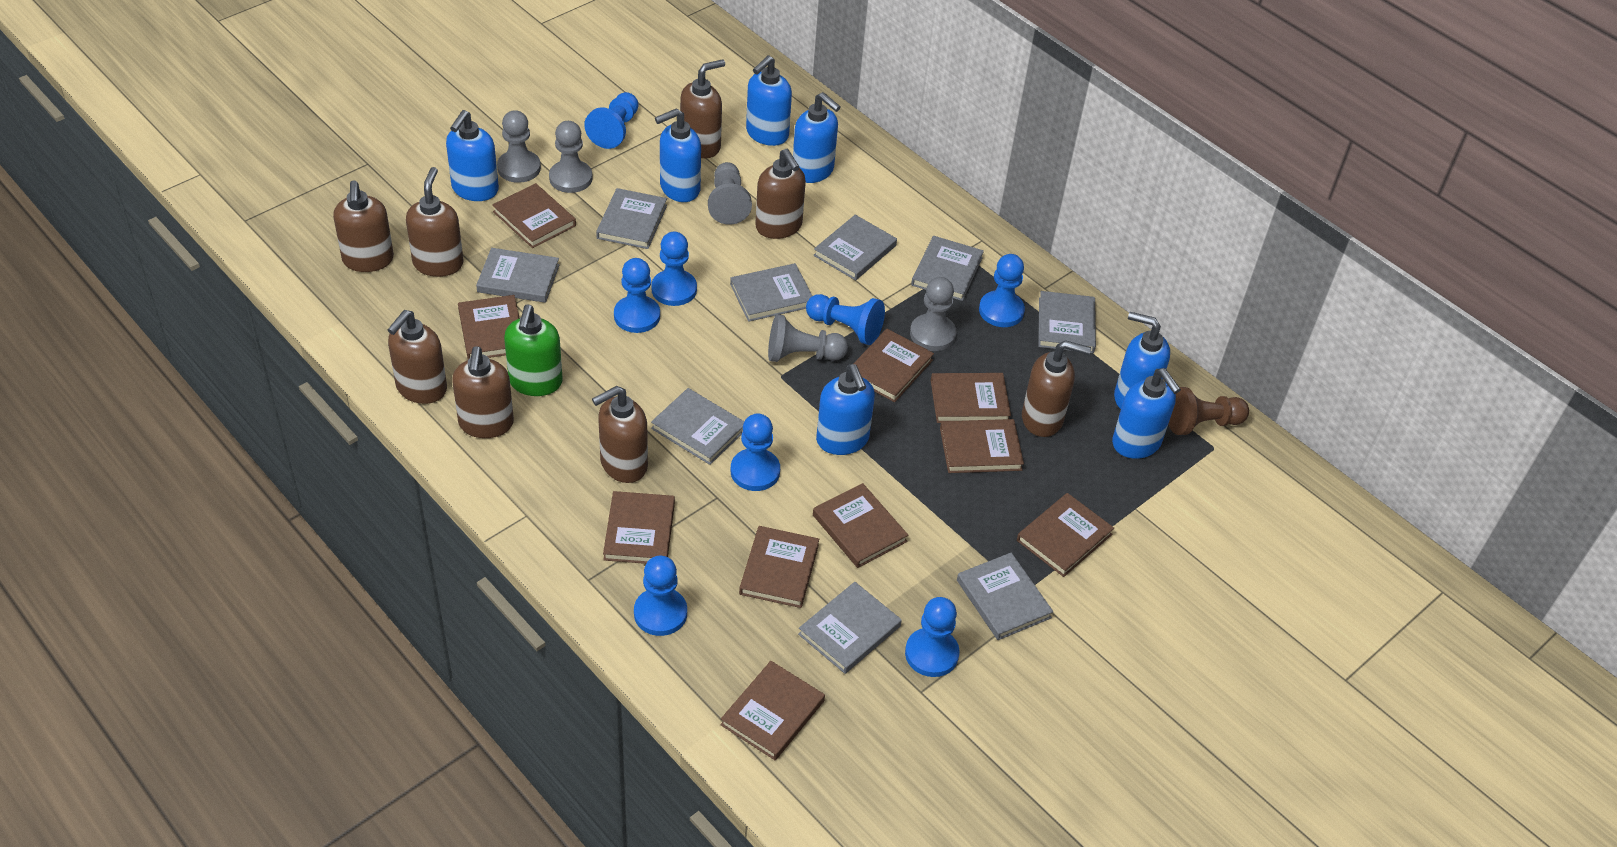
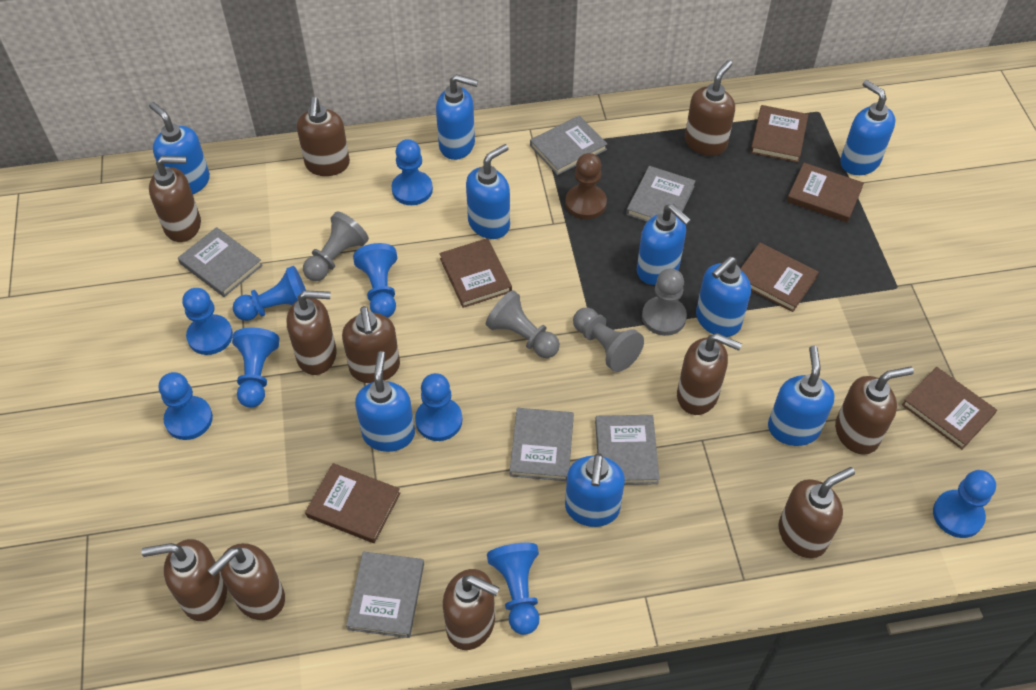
blue pawn: 8 -> 9
blue soap dispenser: 7 -> 9
brown book: 10 -> 6
brown soap dispenser: 8 -> 11
green soap dispenser: 1 -> 0
grey book: 9 -> 6
grey pawn: 5 -> 4

